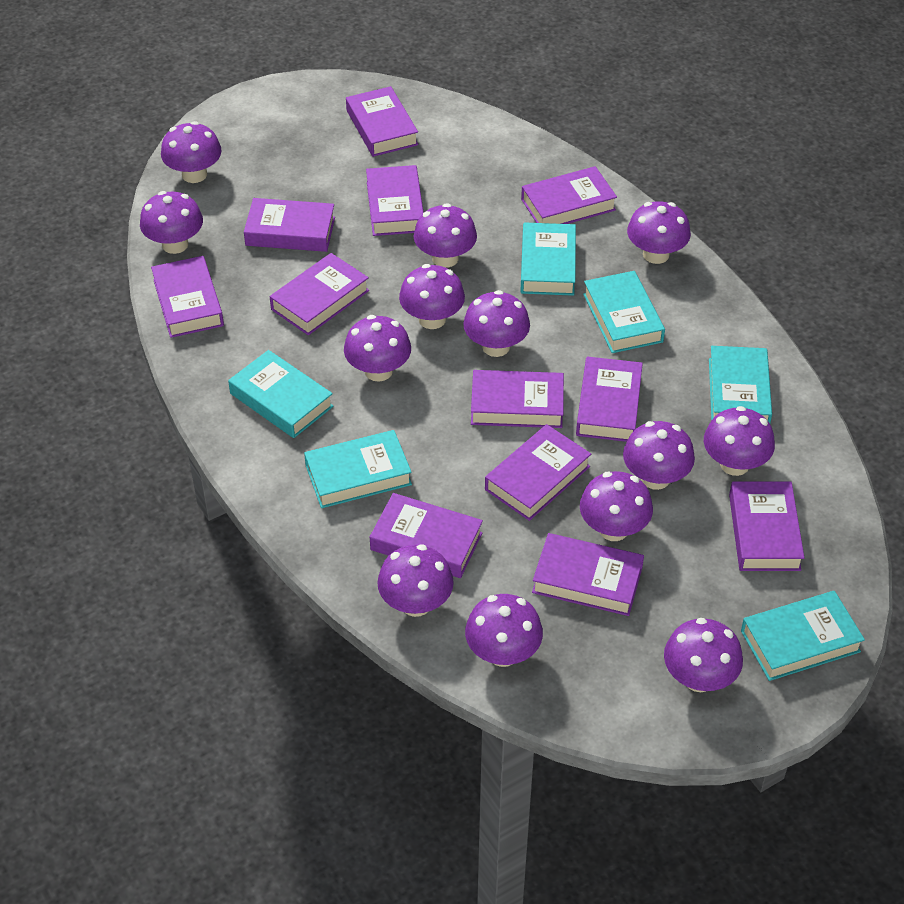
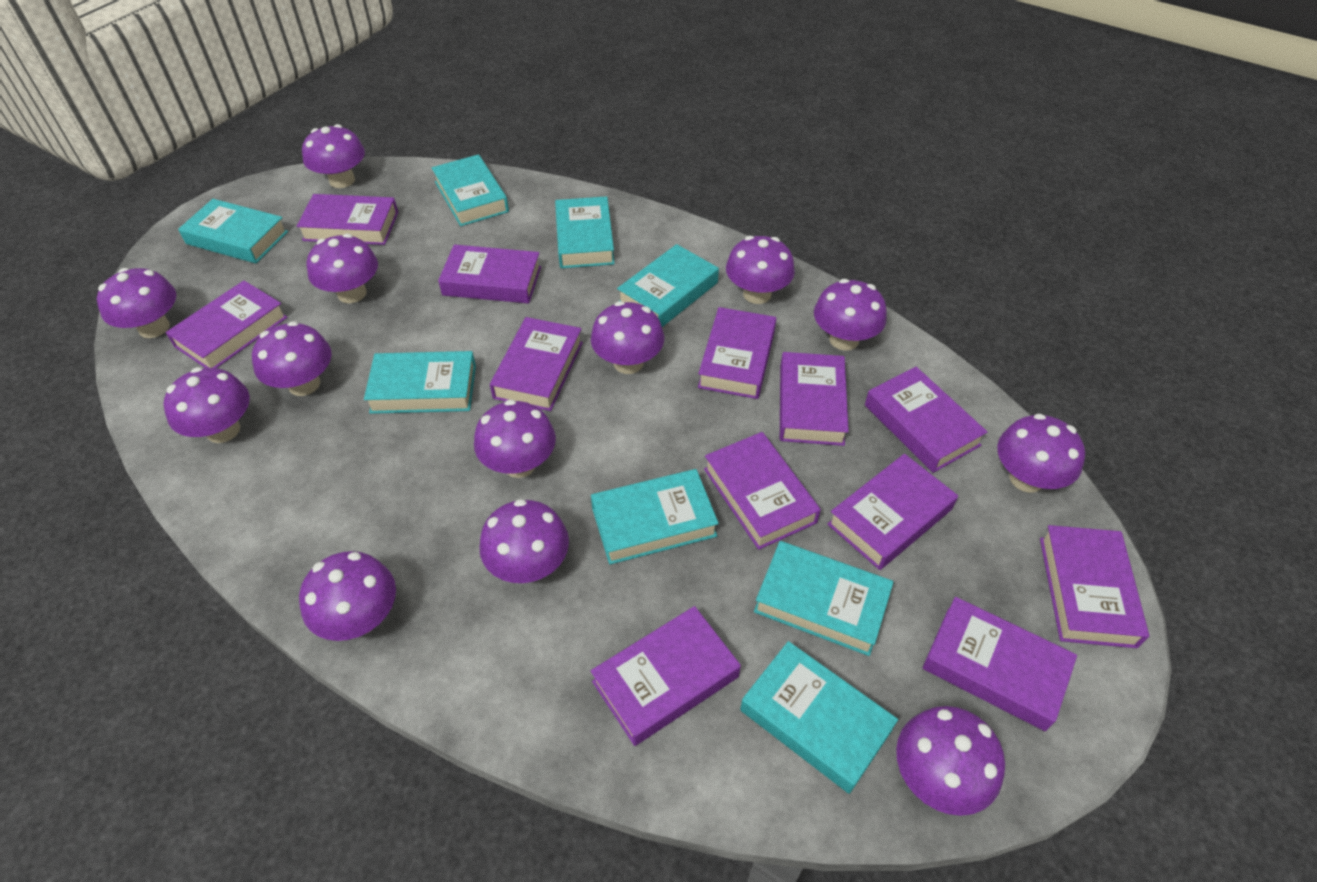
turquoise book: 6 -> 8

